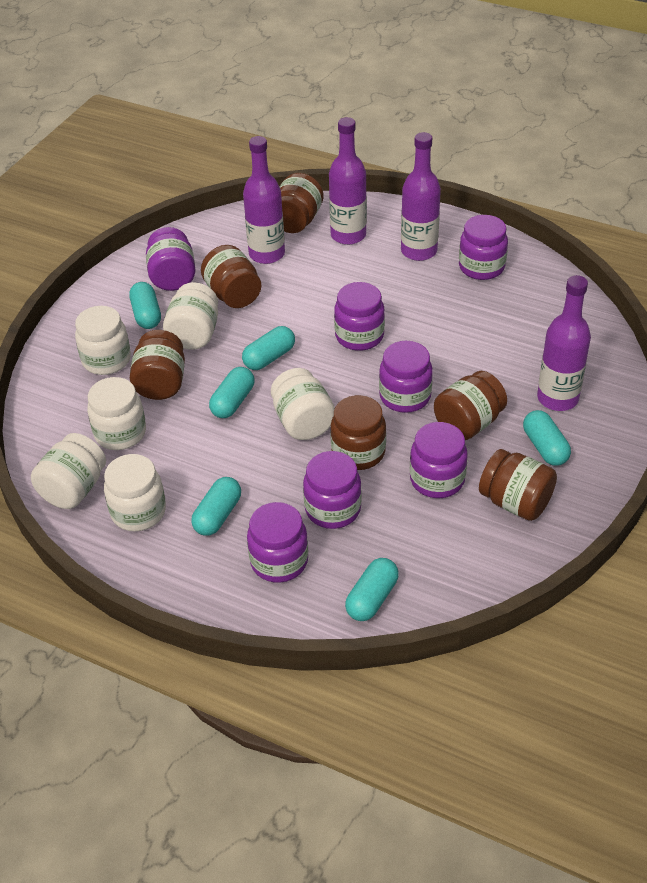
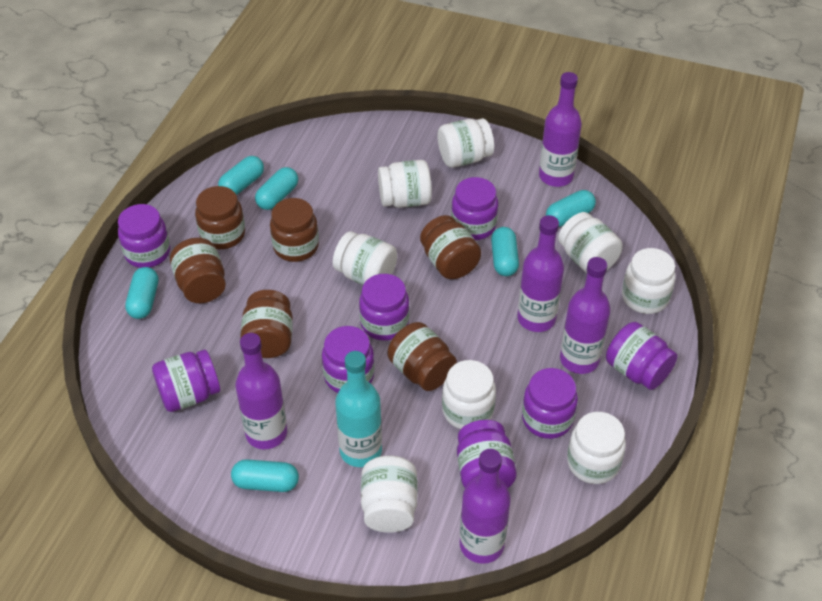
purple bottle: 4 -> 5
purple jar: 7 -> 8
turquoise bottle: 0 -> 1
white jar: 6 -> 8

